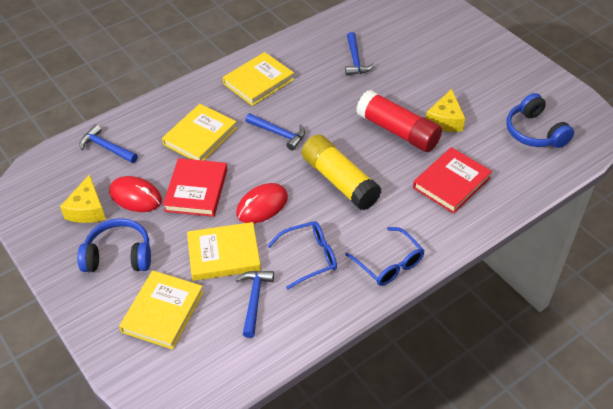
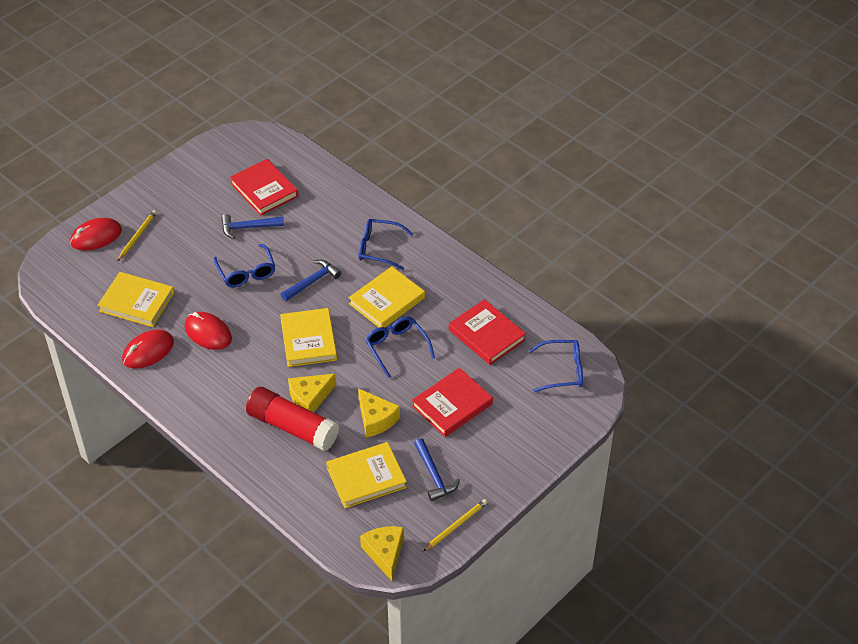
blue glasses: 2 -> 4
blue hammer: 4 -> 3
blue headphones: 2 -> 0
red book: 2 -> 3
red mouse: 2 -> 3
yellow cheese: 2 -> 3
yellow glue stick: 1 -> 0
yellow pencil: 0 -> 2

